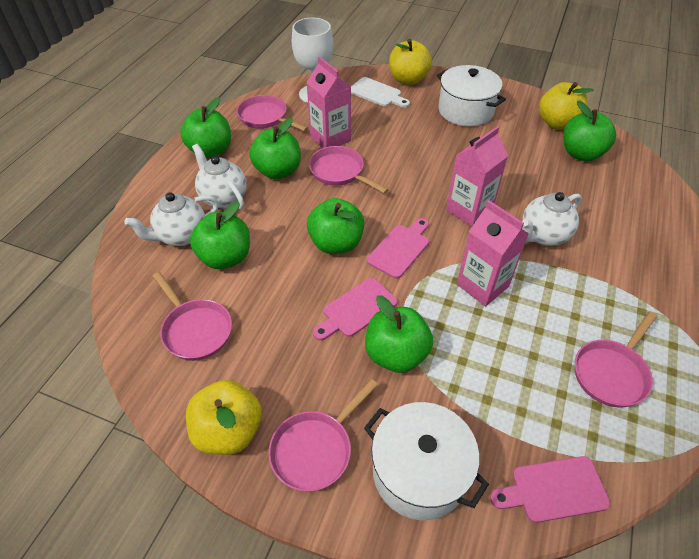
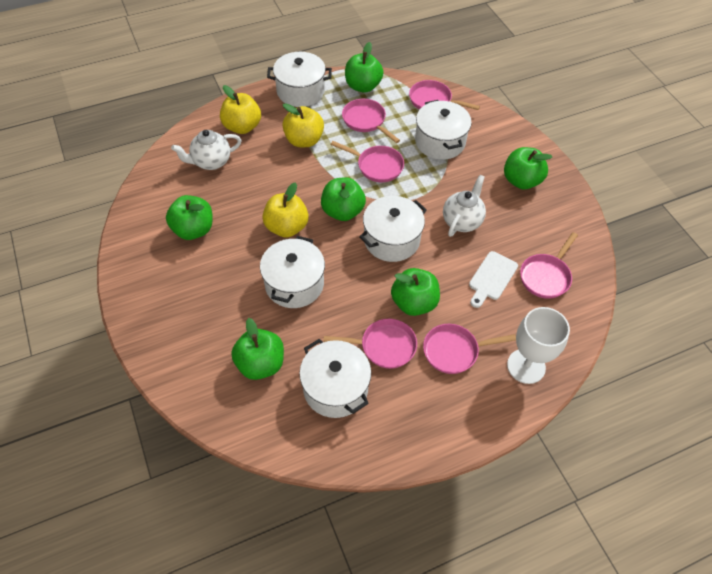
pink carton: 3 -> 0
pink cutting board: 3 -> 0
pink pan: 5 -> 6
white pot: 2 -> 5
white teapot: 3 -> 2

